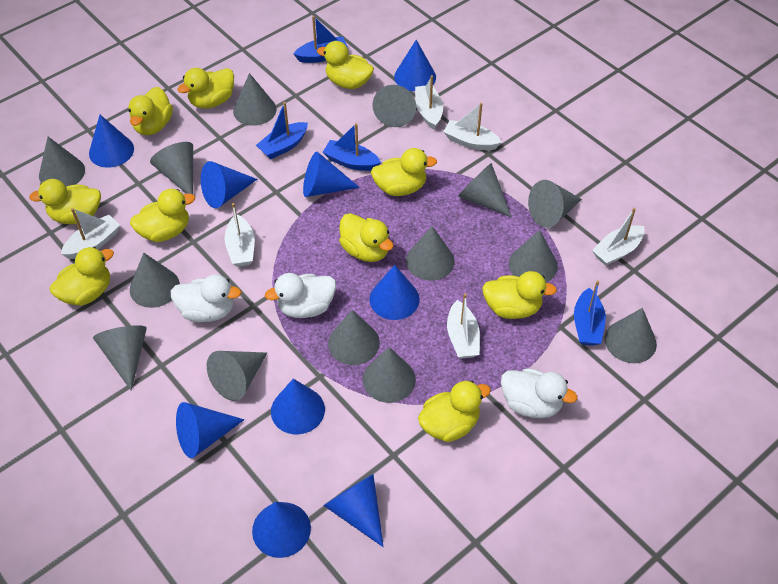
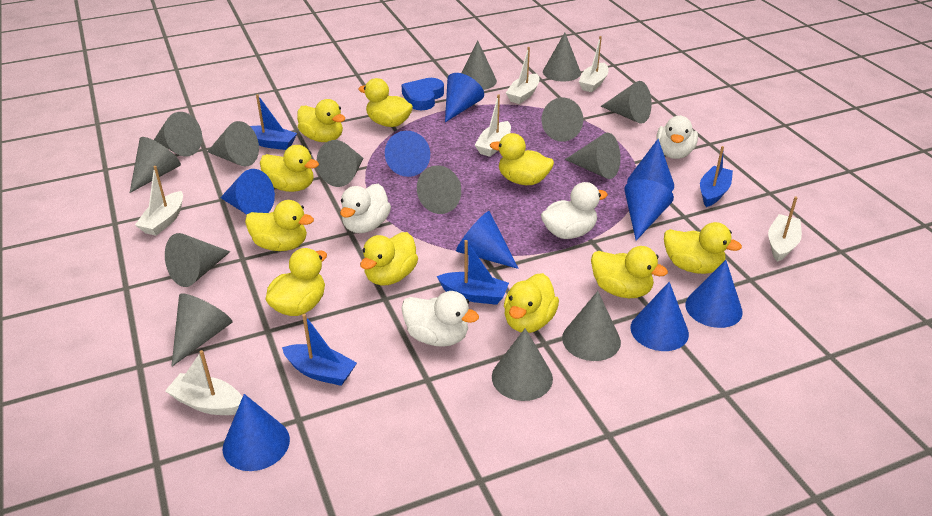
blue heart: 0 -> 1
white duck: 3 -> 4

